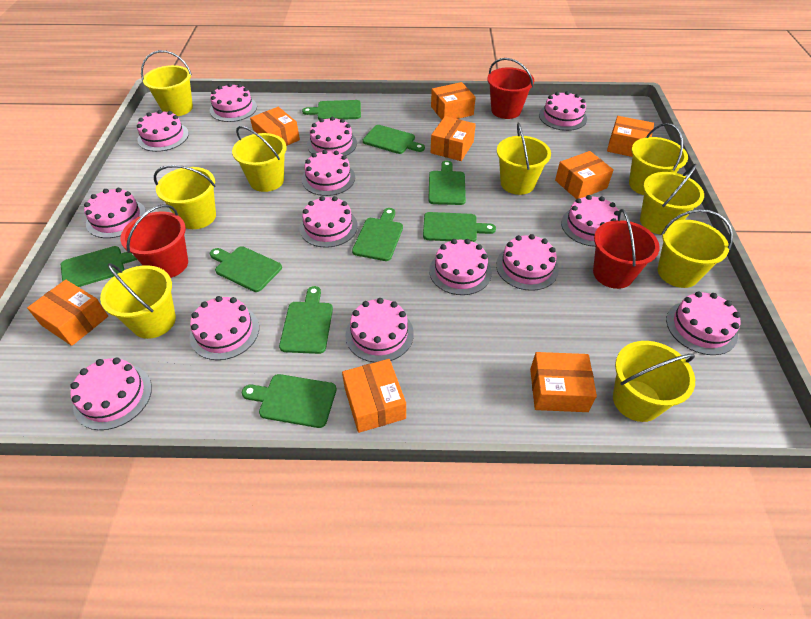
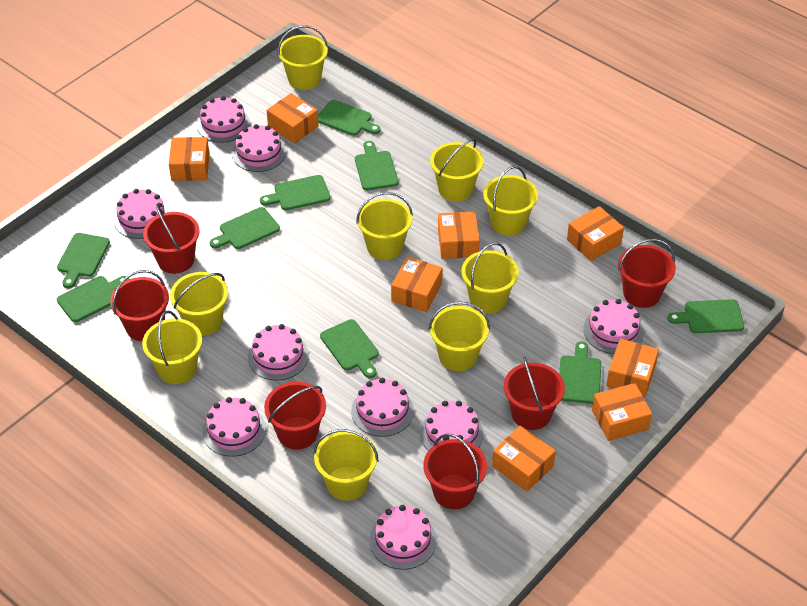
pink cake: 14 -> 9
red bucket: 3 -> 6

